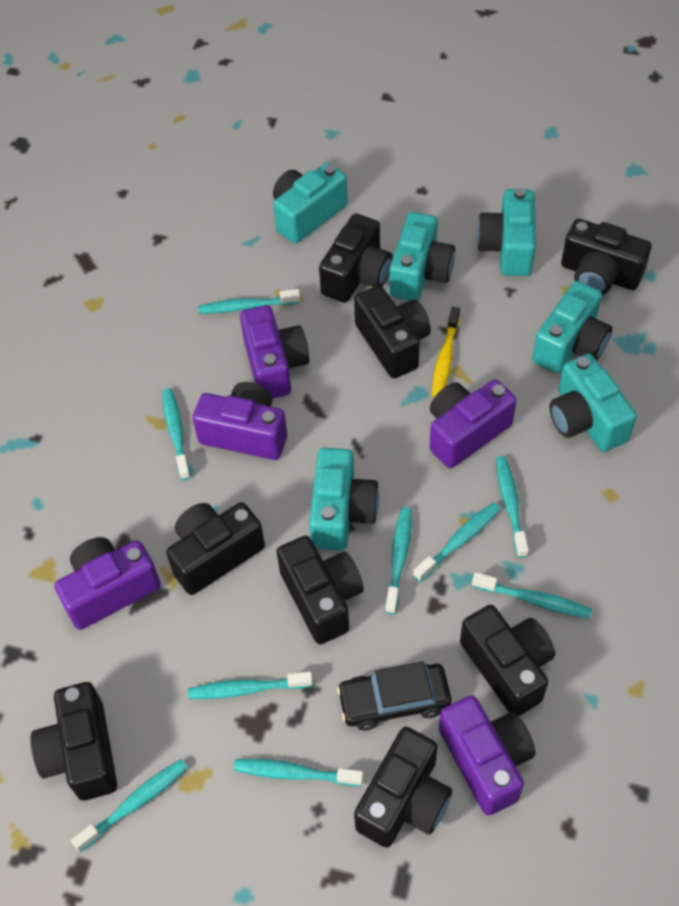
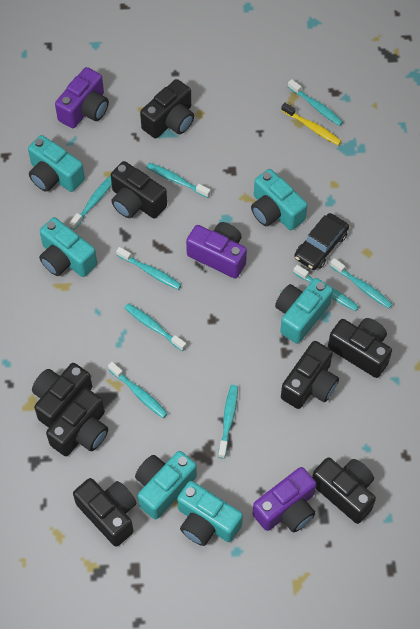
purple camera: 5 -> 3

